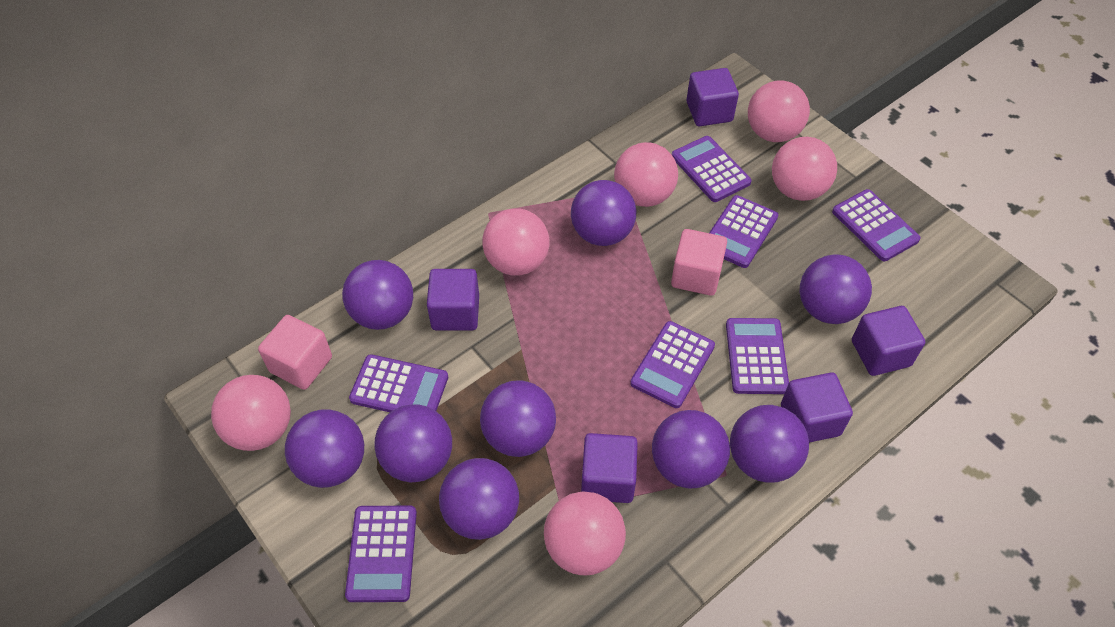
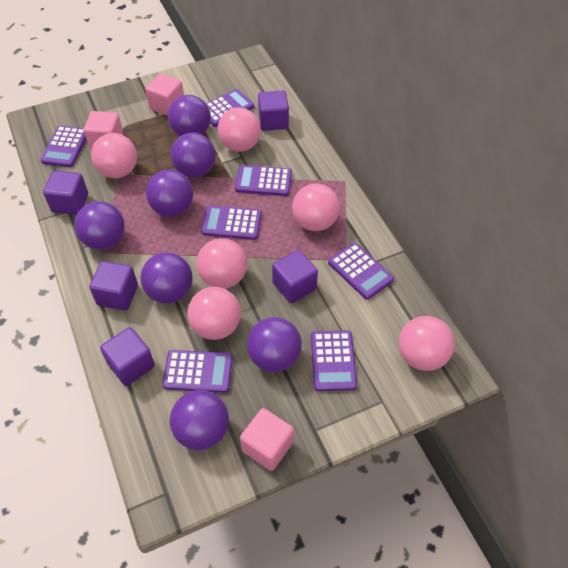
pink cube: 2 -> 3
purple ball: 9 -> 7

